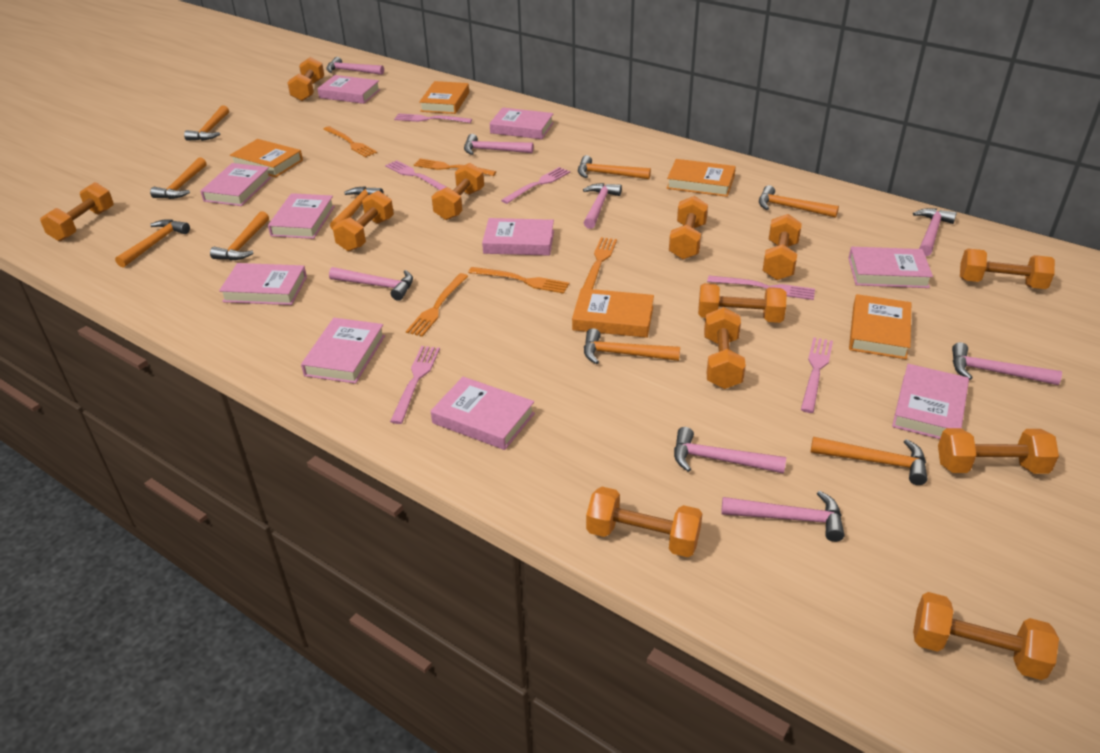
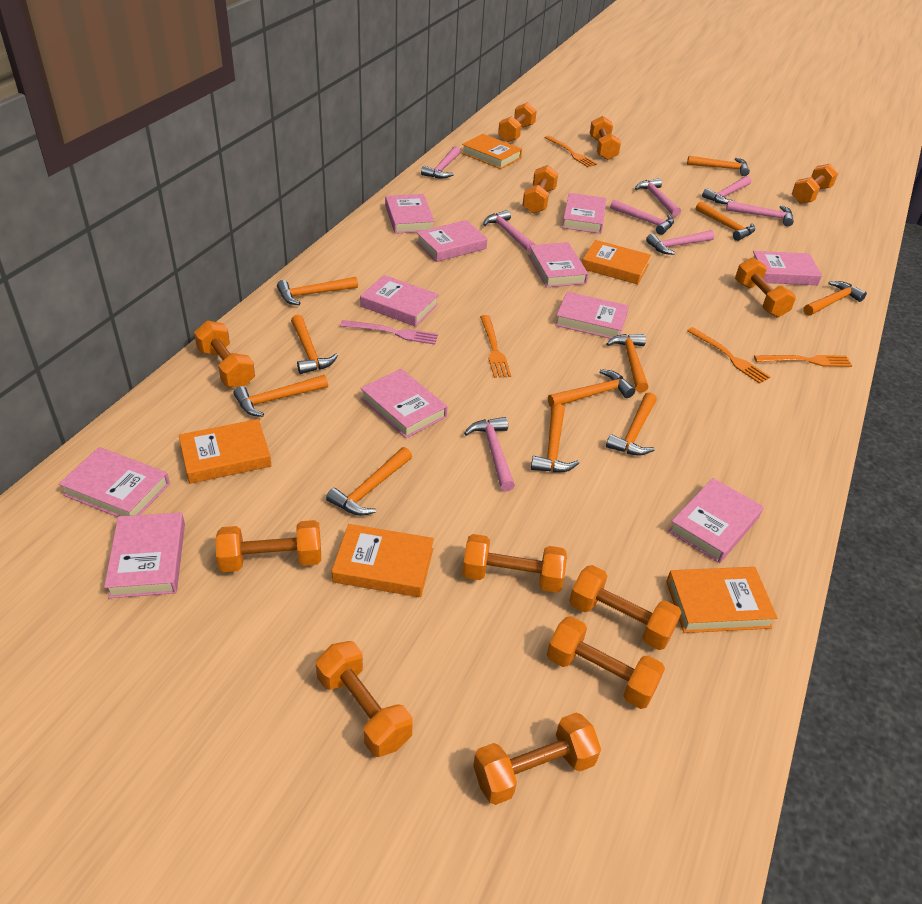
orange fork: 5 -> 4
orange hammer: 9 -> 11
pink book: 10 -> 11
pink fork: 6 -> 1

